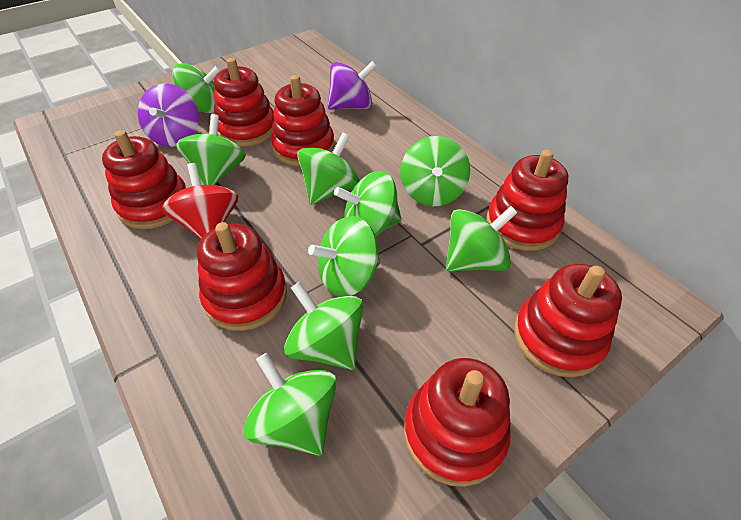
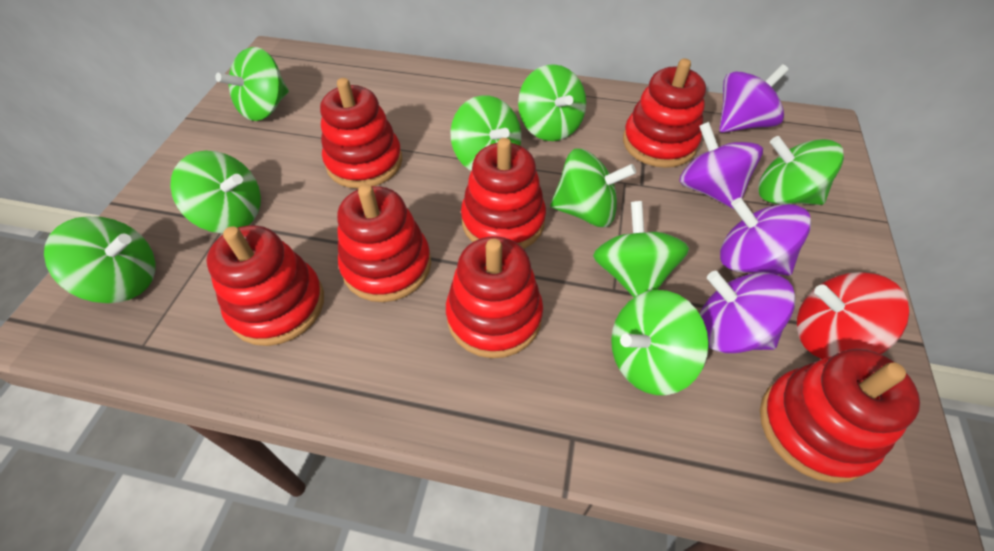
purple spinning top: 2 -> 4

